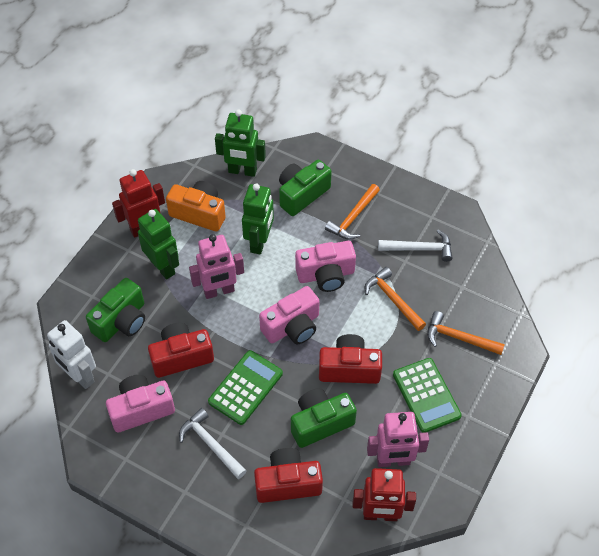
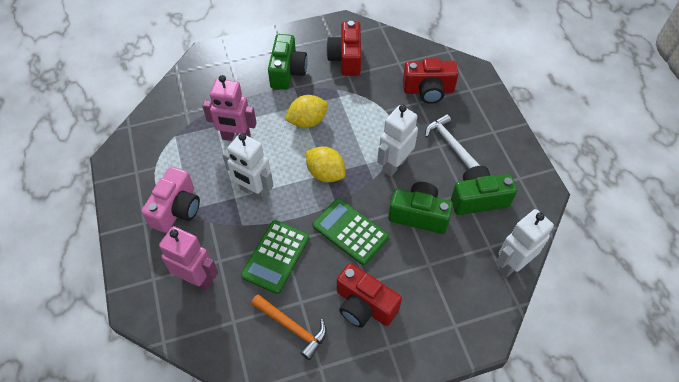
green robot: 3 -> 0
orange camera: 1 -> 0
orange hammer: 3 -> 1
pink camera: 3 -> 1
red robot: 2 -> 0
white hammer: 2 -> 1
white robot: 1 -> 3
yellow lemon: 0 -> 2

